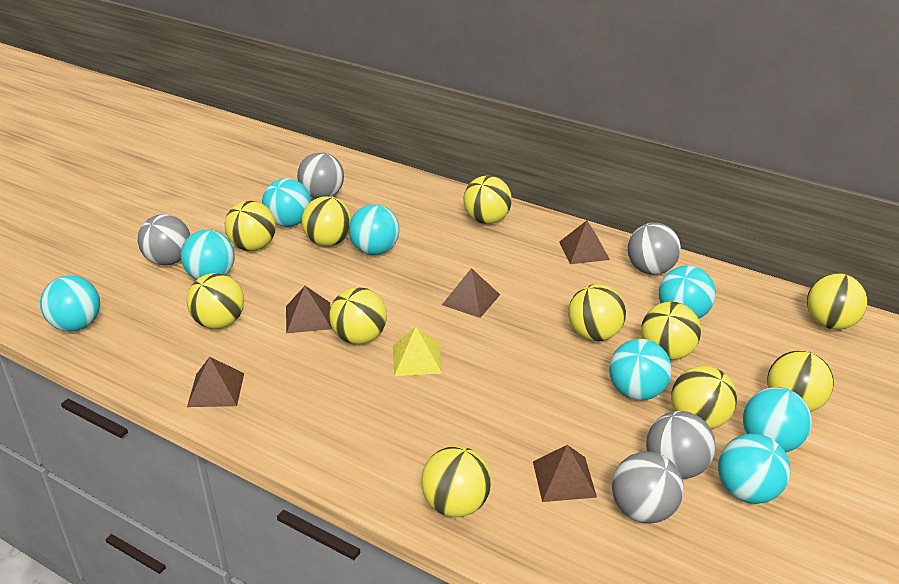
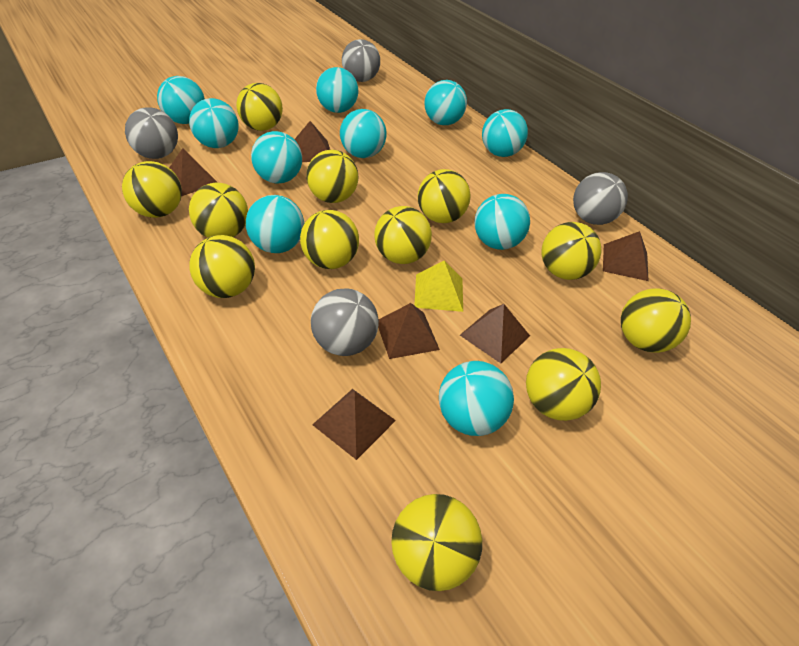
brown pyramid: 5 -> 6
grey ball: 5 -> 4
turquoise ball: 8 -> 10
yellow ball: 11 -> 12

